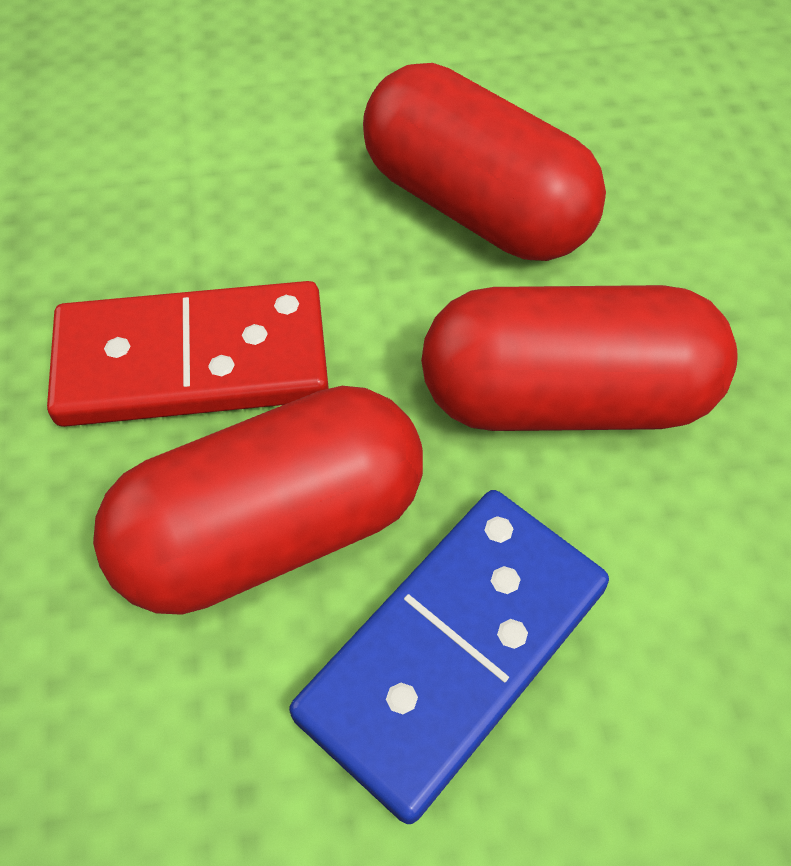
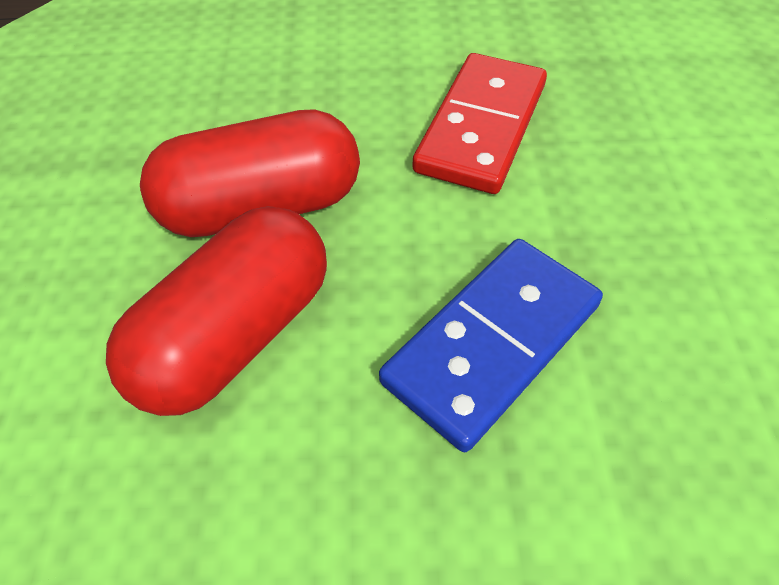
red capsule: 3 -> 2

